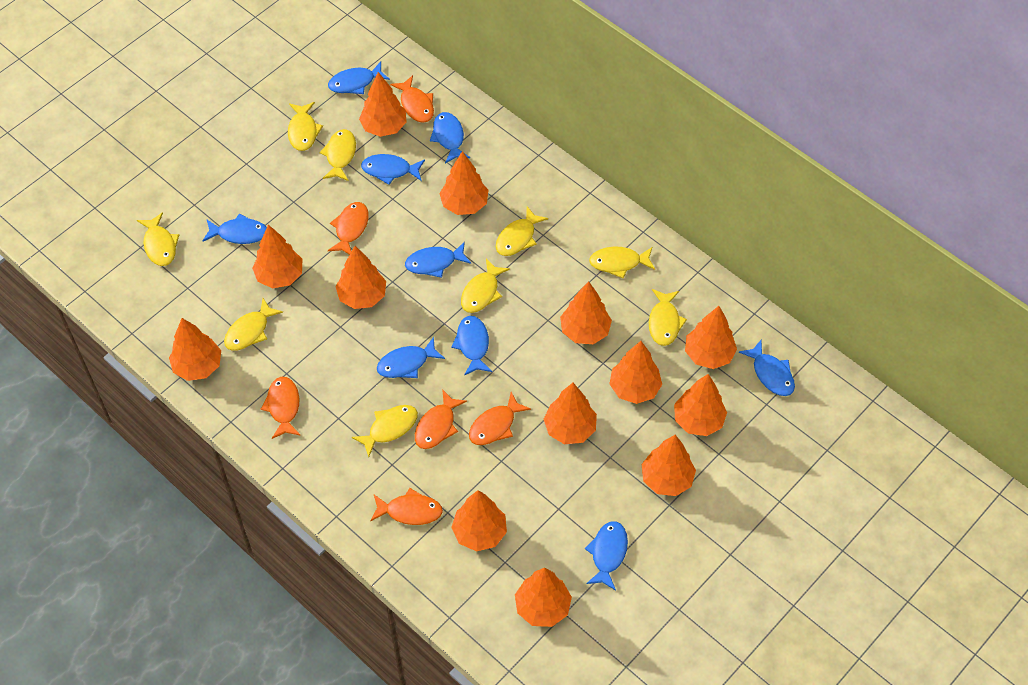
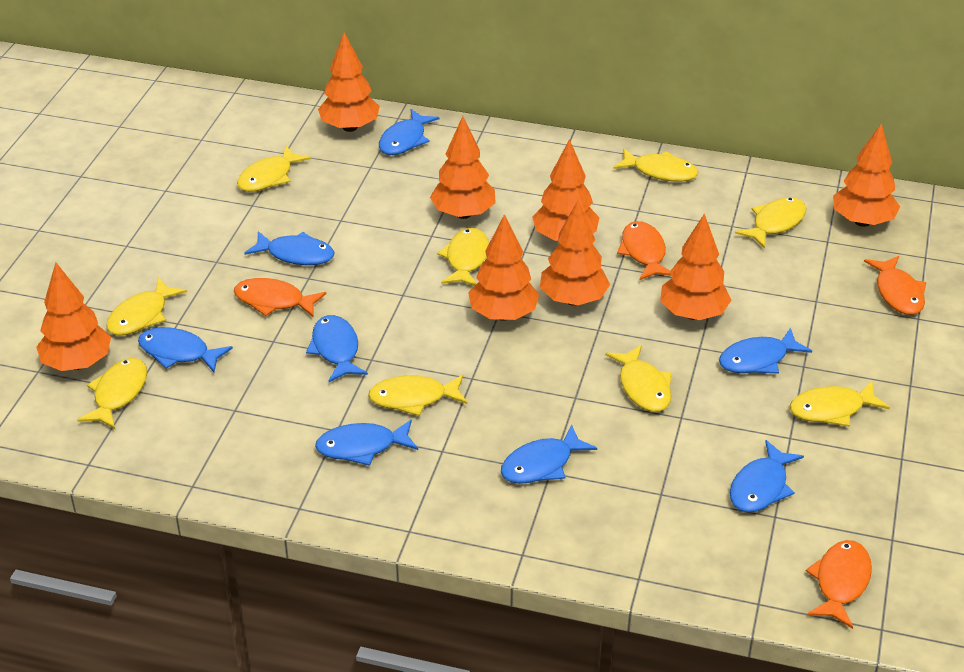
blue fish: 9 -> 8
orange fish: 6 -> 4
orange tree: 13 -> 8

